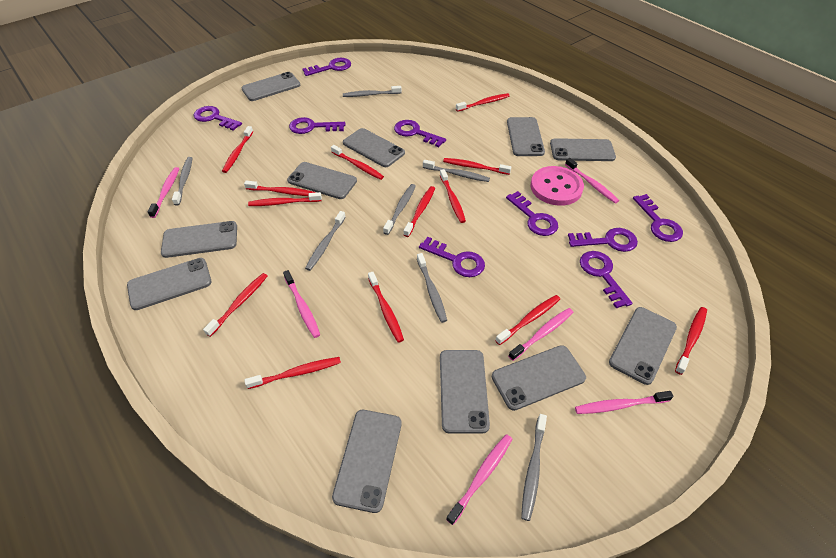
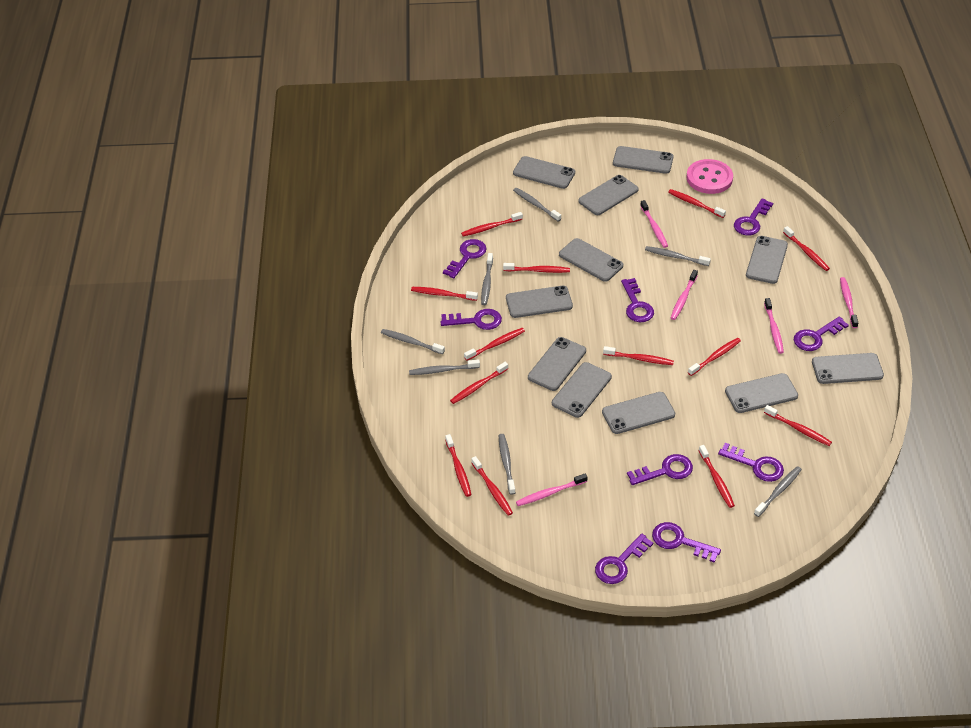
pink toothbrush: 6 -> 5

